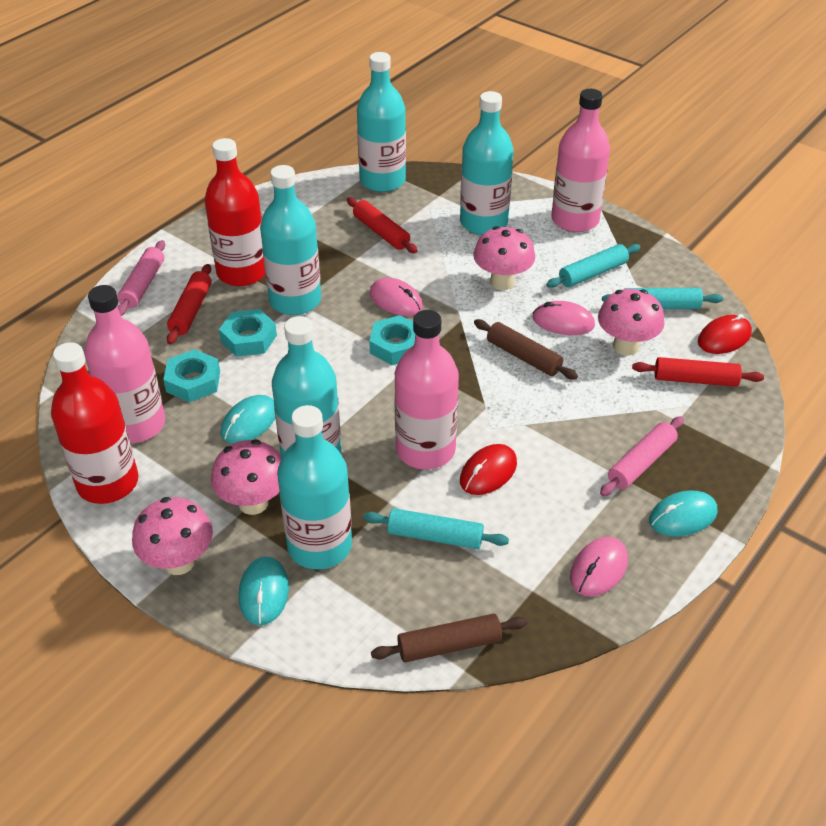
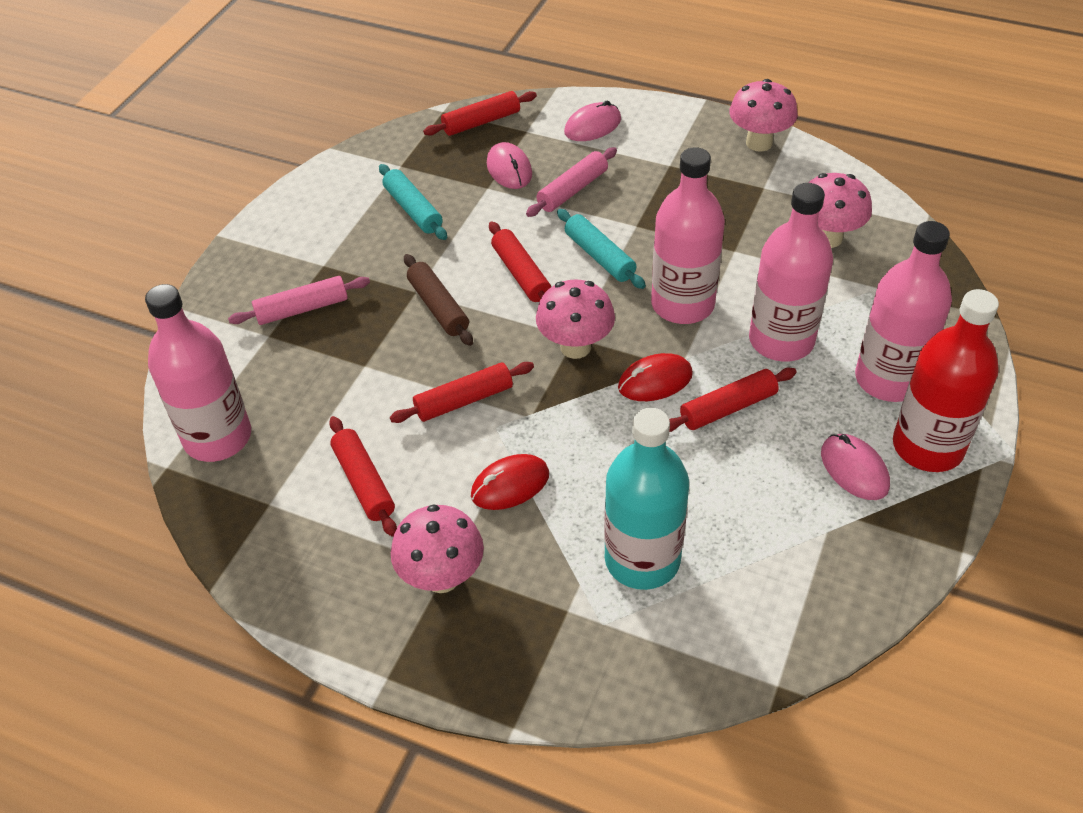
brown rolling pin: 2 -> 1
pink bottle: 3 -> 4
red bottle: 2 -> 1
red rolling pin: 3 -> 5
turquoise bottle: 5 -> 1
turquoise mouse: 3 -> 0
turquoise nut: 3 -> 0
turquoise rolling pin: 3 -> 2

